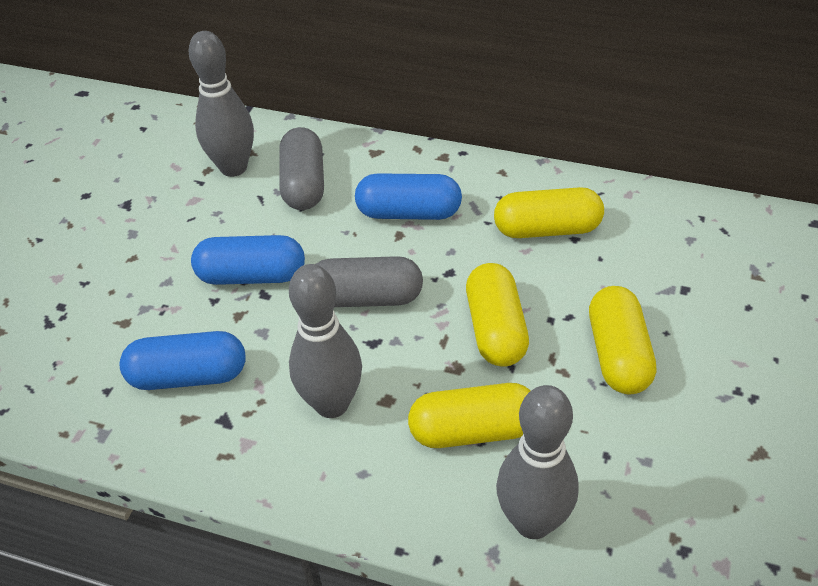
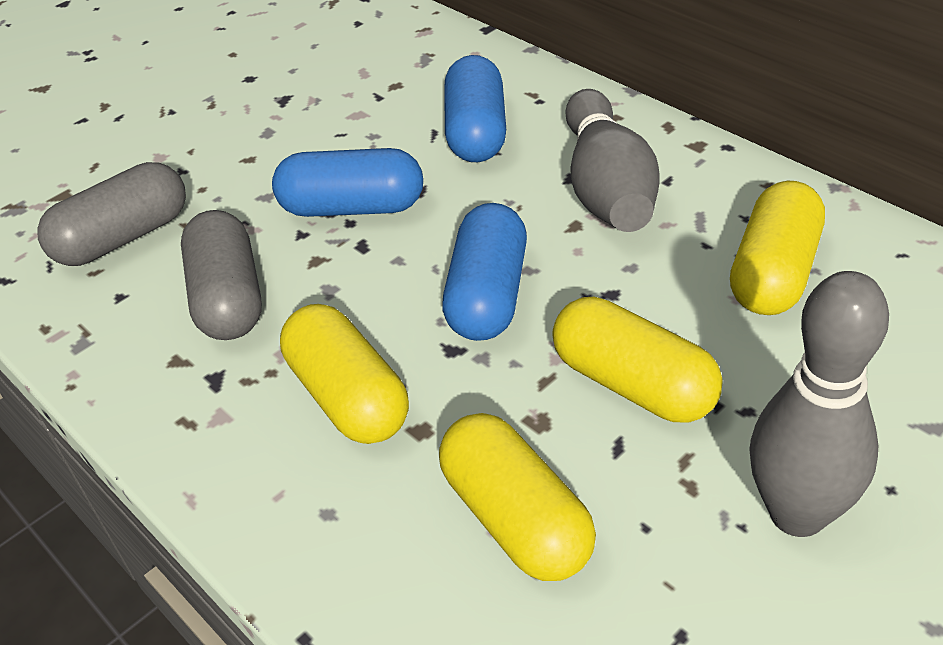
grey bowling pin: 3 -> 2

